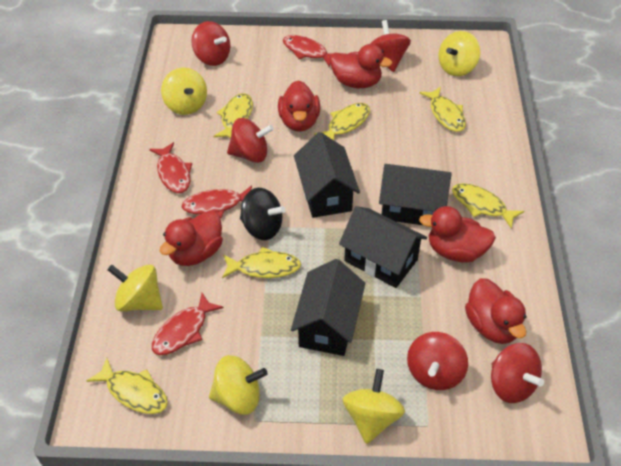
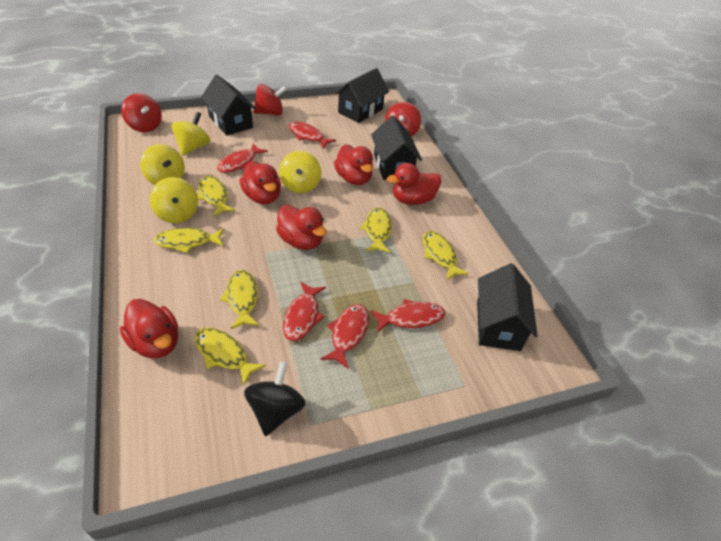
red fish: 4 -> 5
red spinning top: 5 -> 3
yellow spinning top: 5 -> 4

